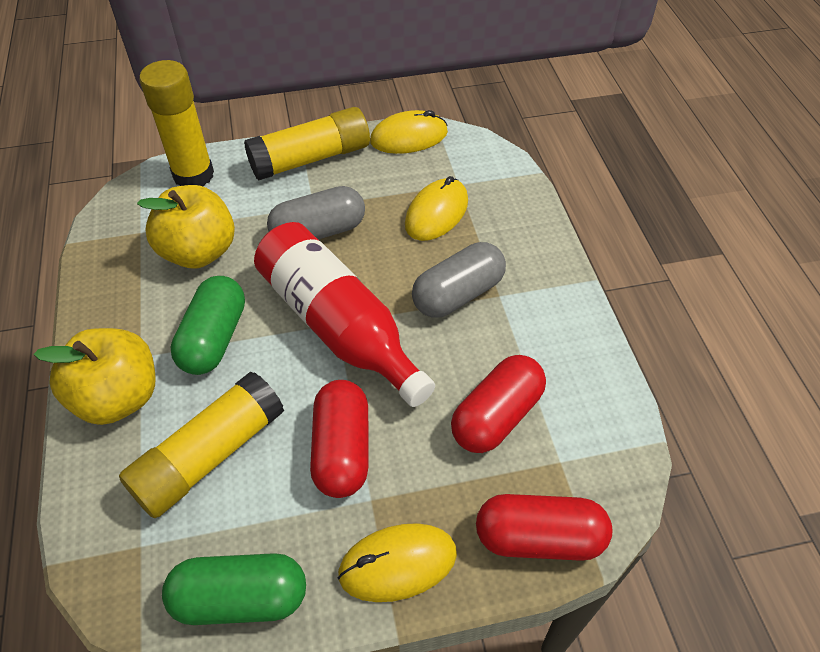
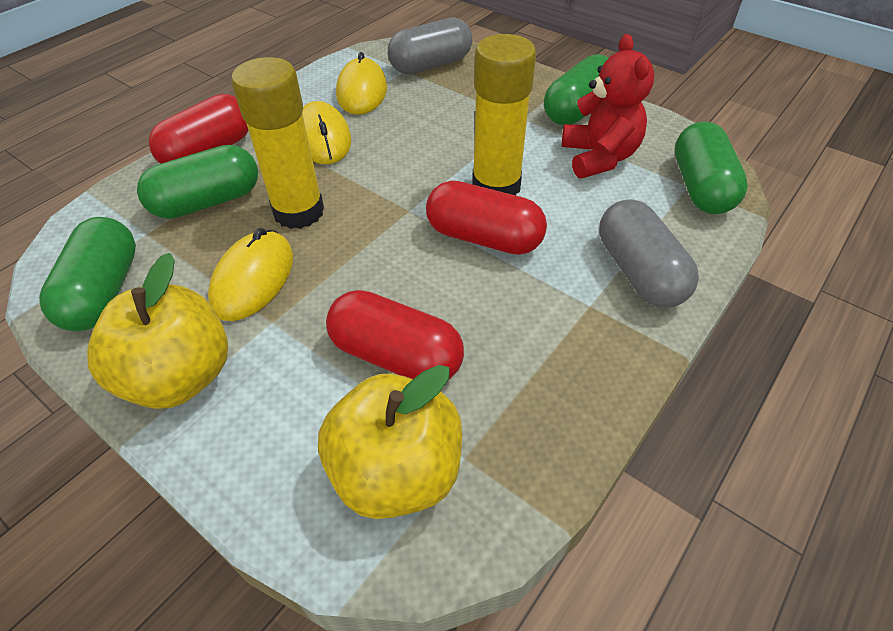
green capsule: 2 -> 4
red bottle: 1 -> 0
red teddy bear: 0 -> 1
yellow glue stick: 3 -> 2

